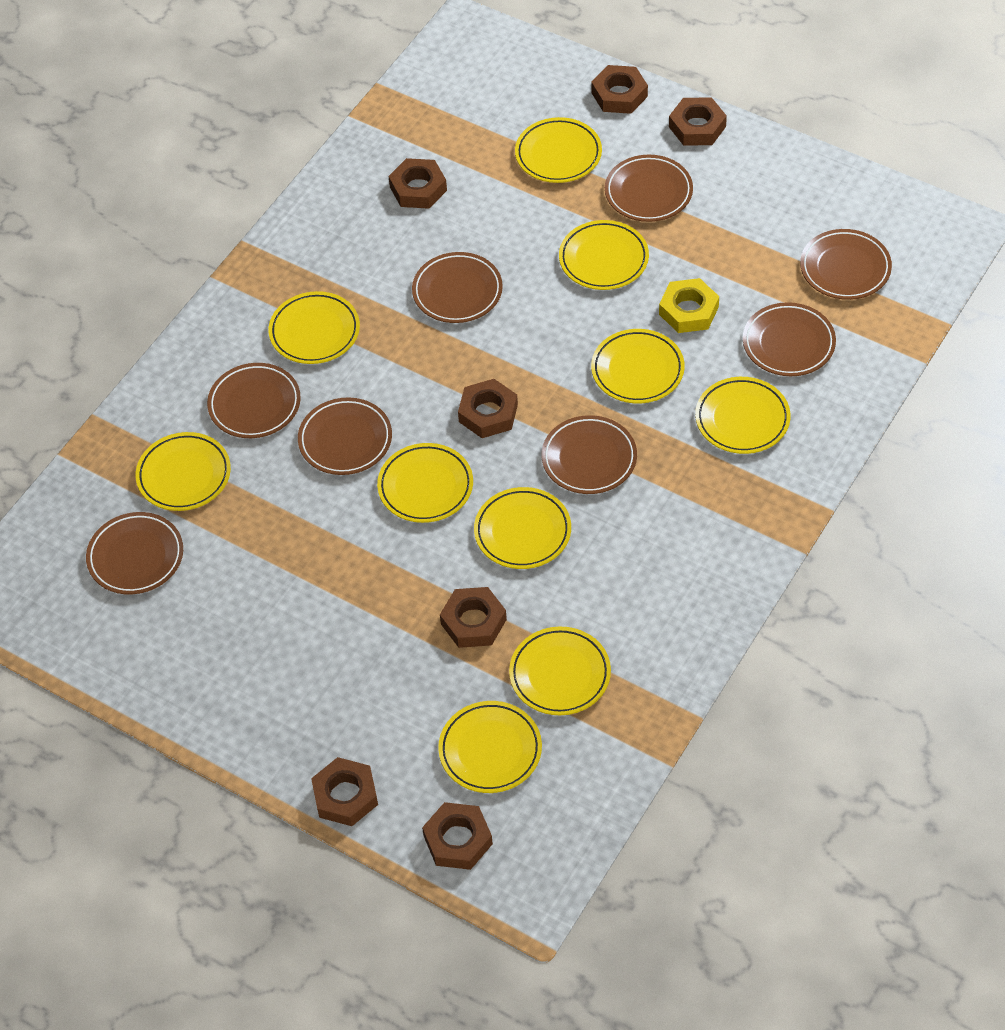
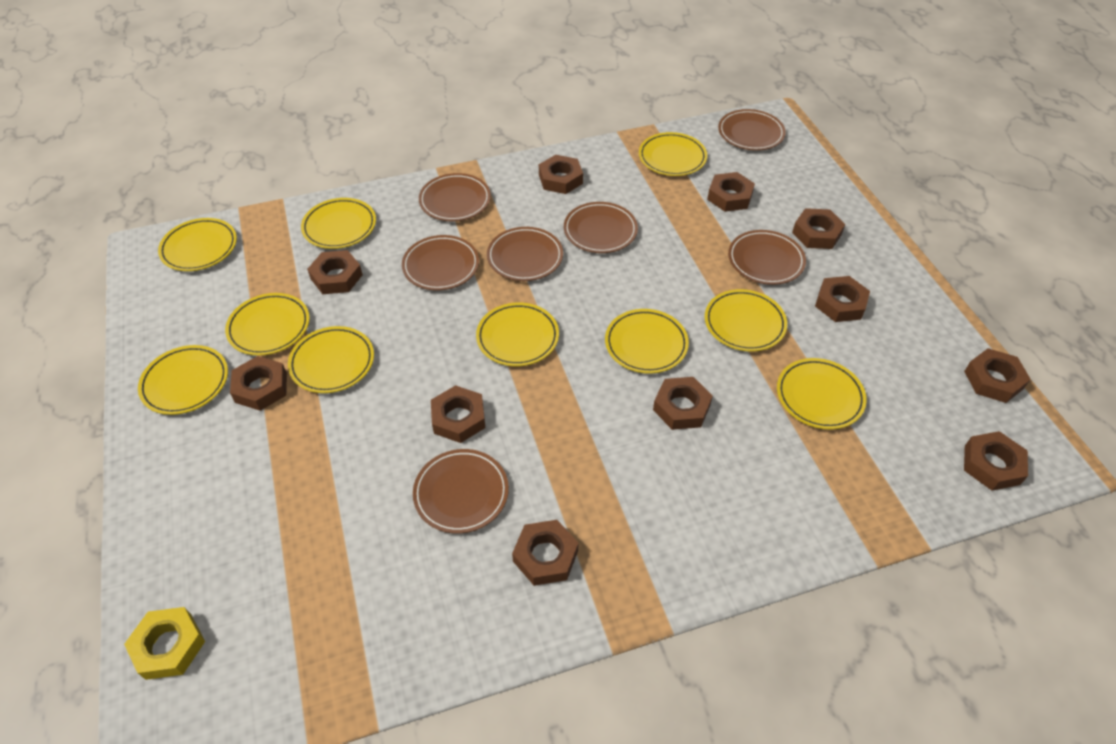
brown nut: 7 -> 11
brown plate: 8 -> 7

